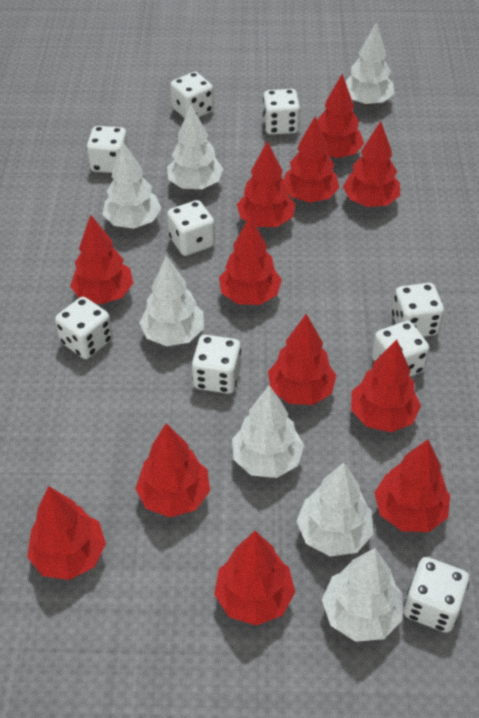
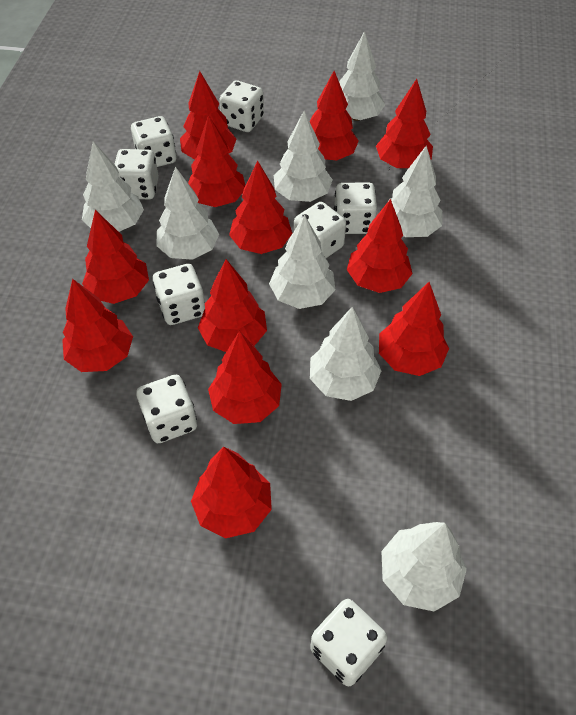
white dice: 9 -> 8
white tree: 7 -> 8

